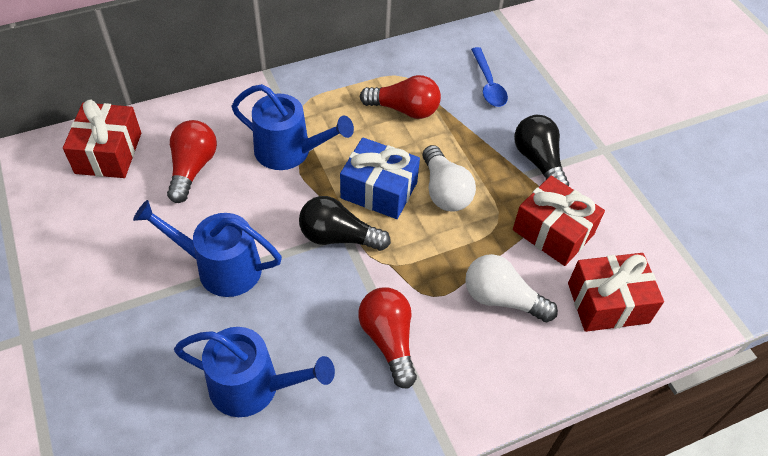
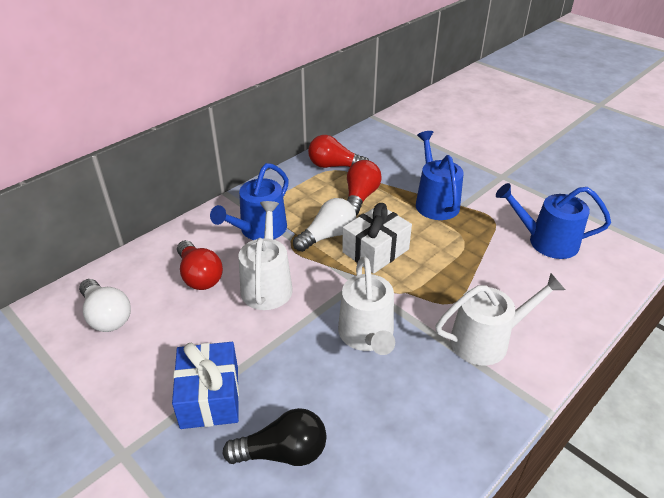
black light bulb: 2 -> 1
blue spoon: 1 -> 0
red gift: 3 -> 0
white gift: 0 -> 1
white watering can: 0 -> 3

